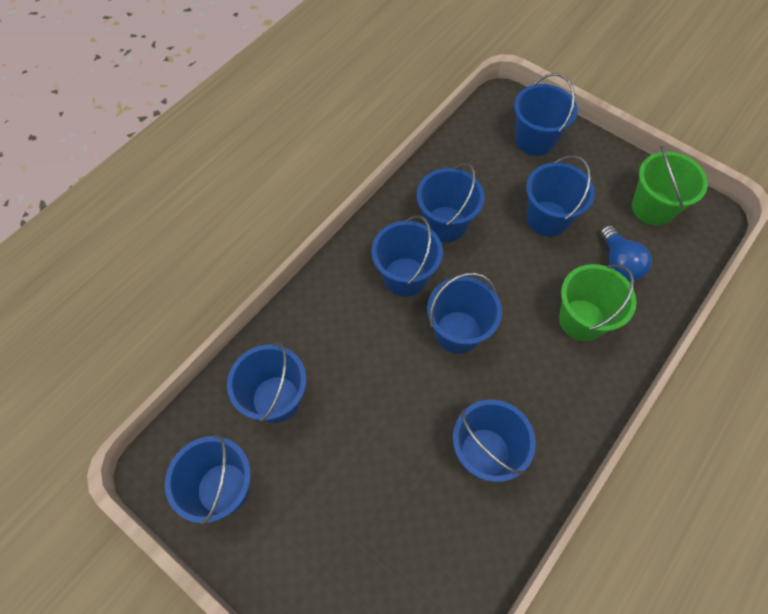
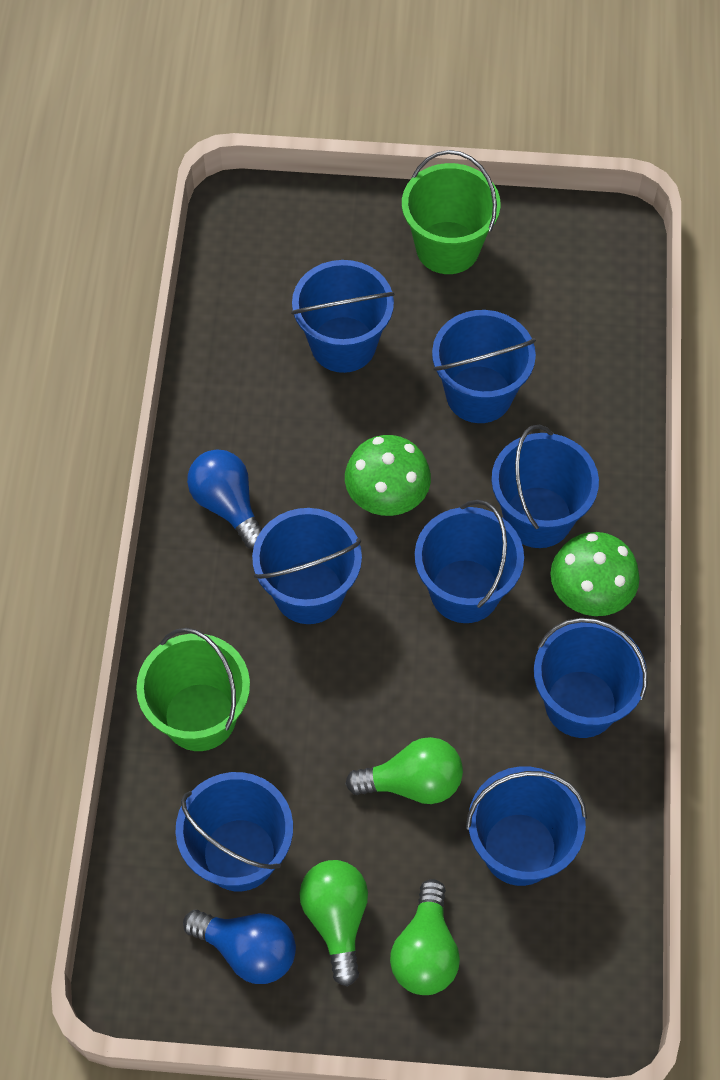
blue light bulb: 1 -> 2
green light bulb: 0 -> 3
green mushroom: 0 -> 2

